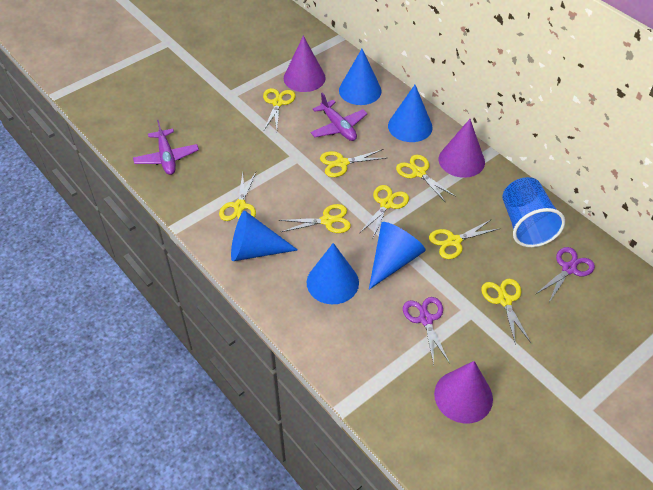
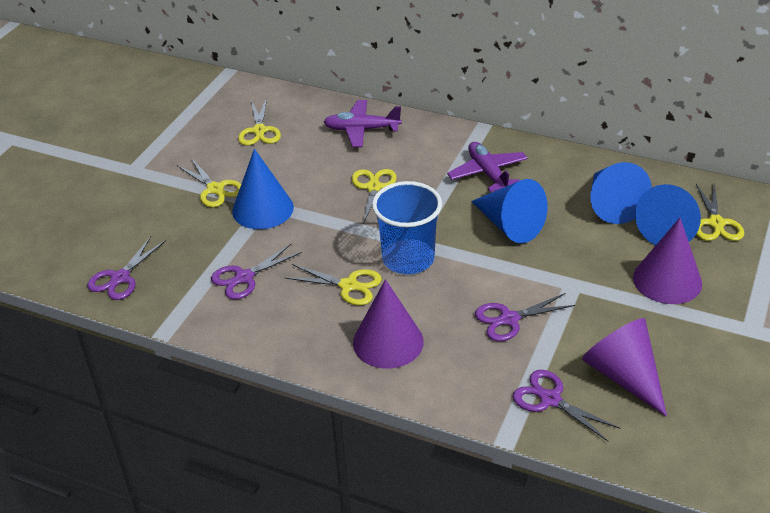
blue cone: 5 -> 4
purple scissors: 2 -> 4
yellow scissors: 8 -> 5

